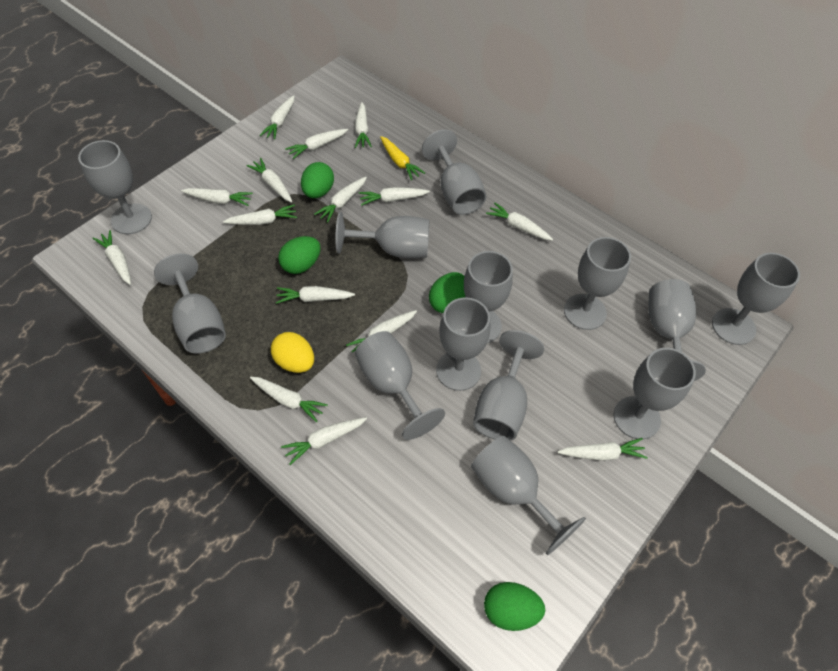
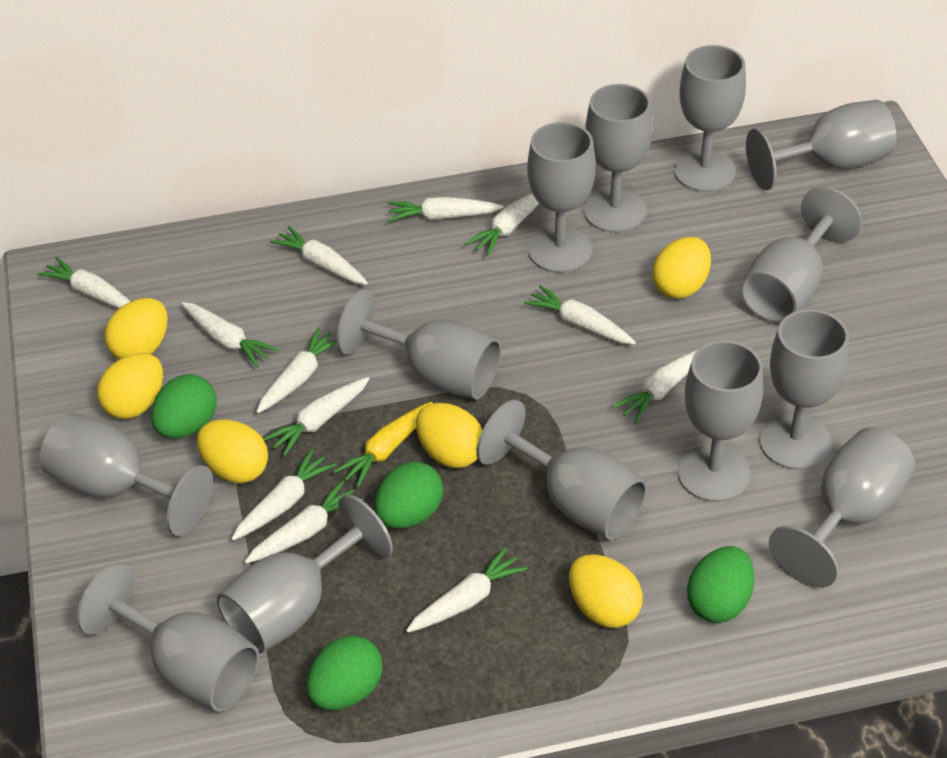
white carrot: 15 -> 12
yellow egg: 1 -> 6

